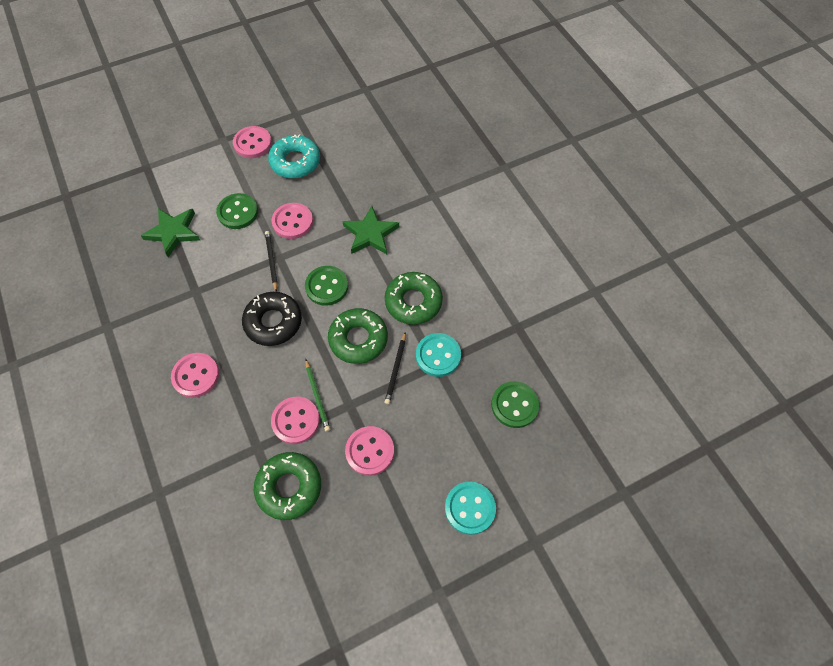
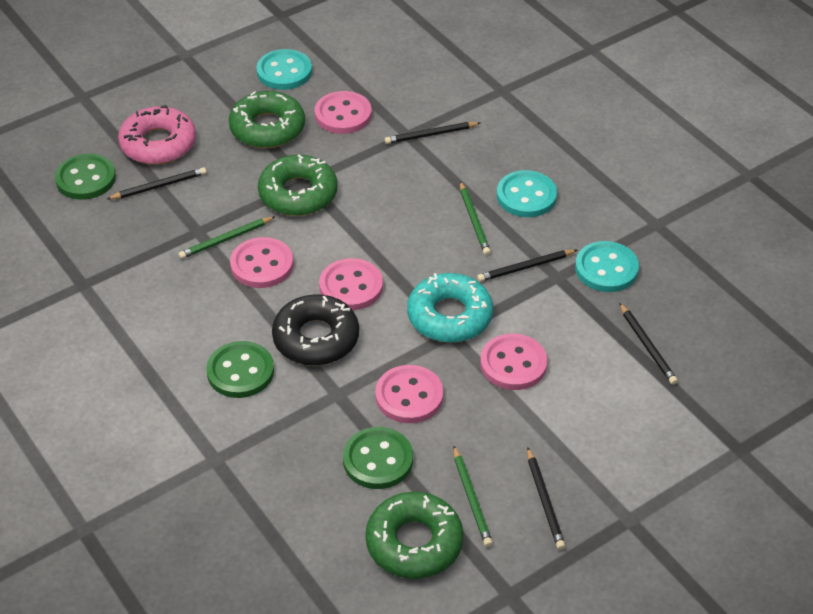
black pencil: 2 -> 5
green pencil: 1 -> 3
green star: 2 -> 0
pink donut: 0 -> 1
turquoise button: 2 -> 3

